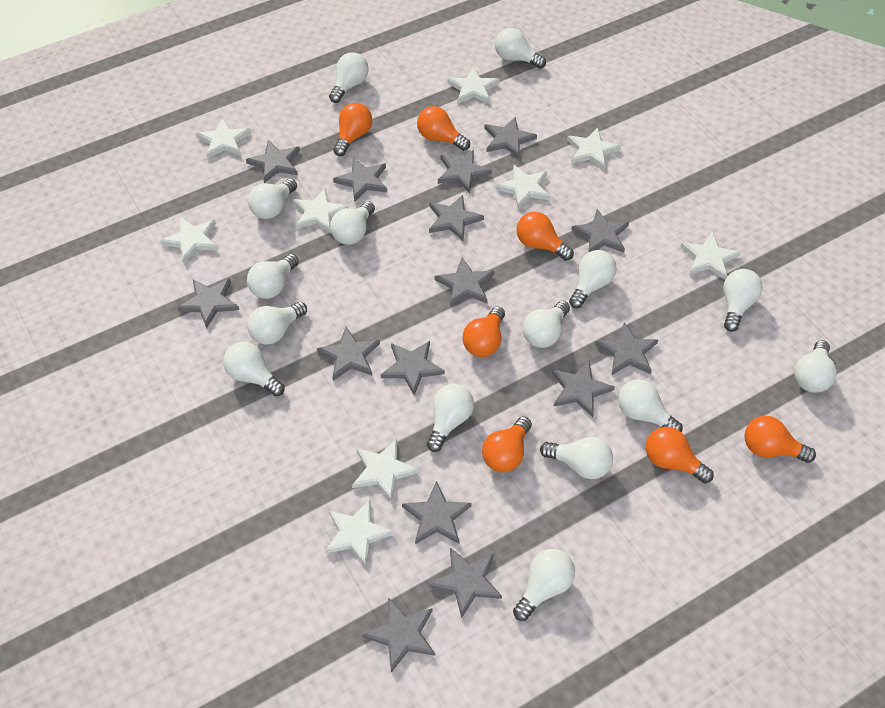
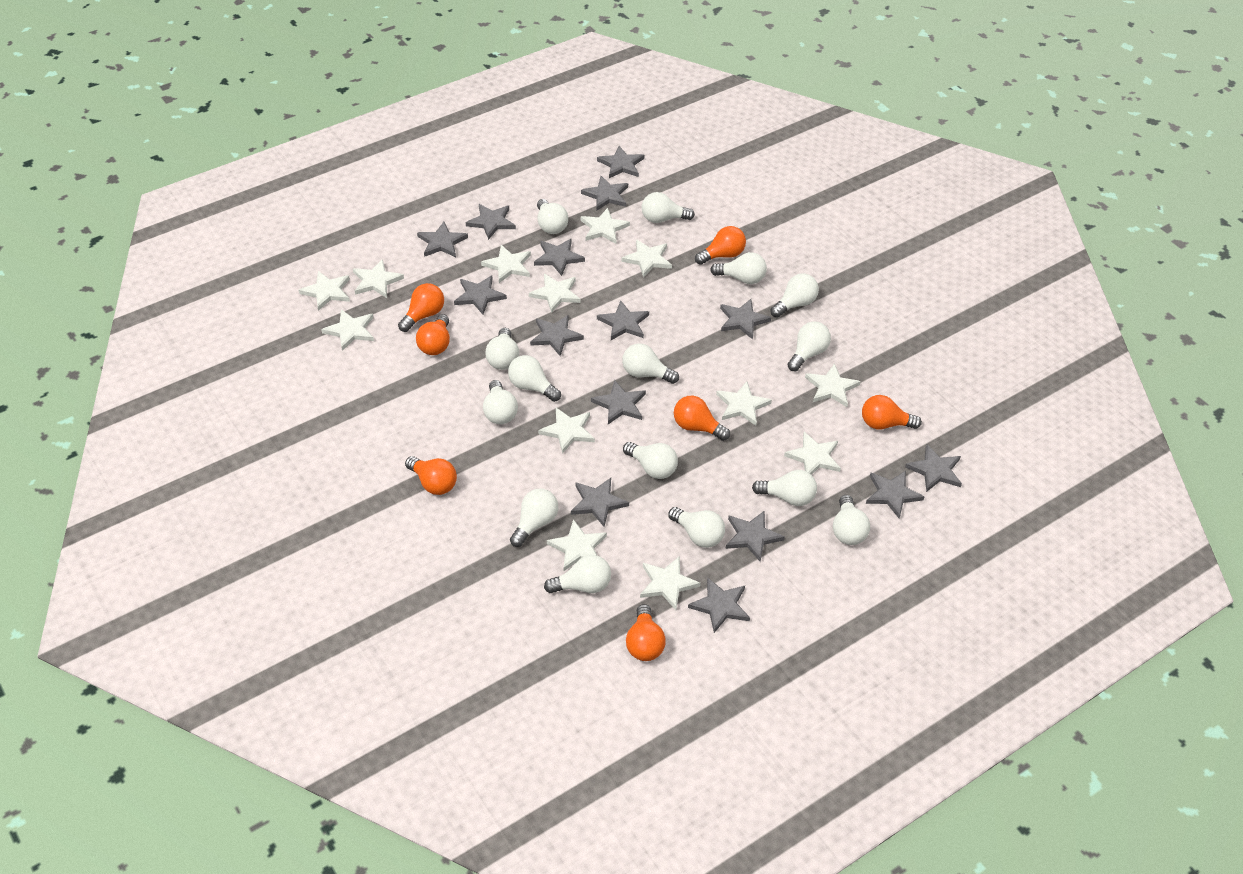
white star: 9 -> 13

